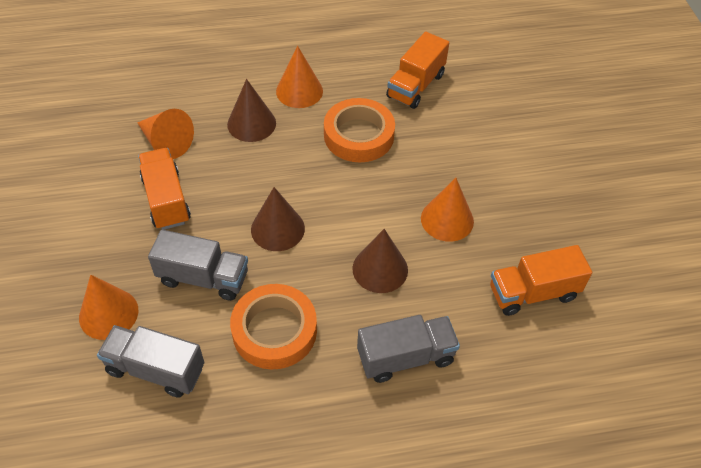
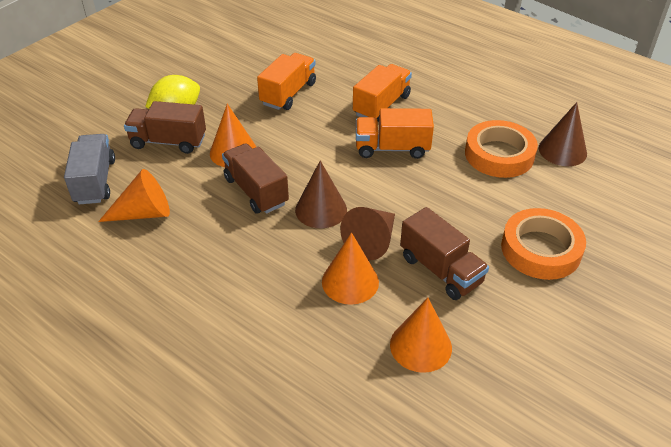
brown truck: 0 -> 3
grey truck: 3 -> 1
yellow lemon: 0 -> 1

